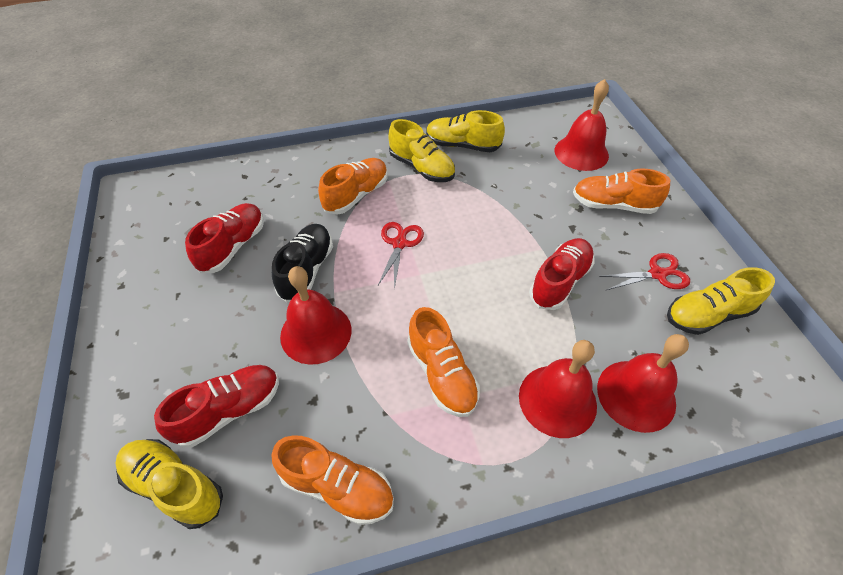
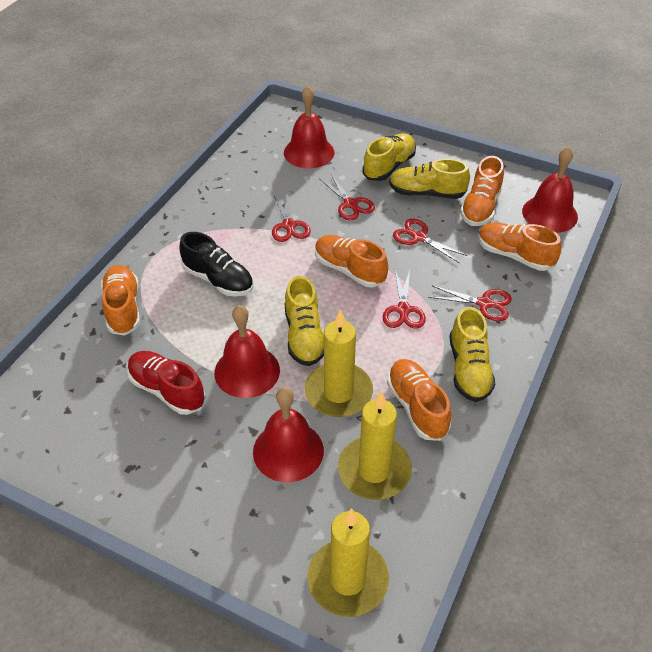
orange shoe: 4 -> 5
red scissors: 2 -> 5
red shoe: 3 -> 1
yellow candle: 0 -> 3

